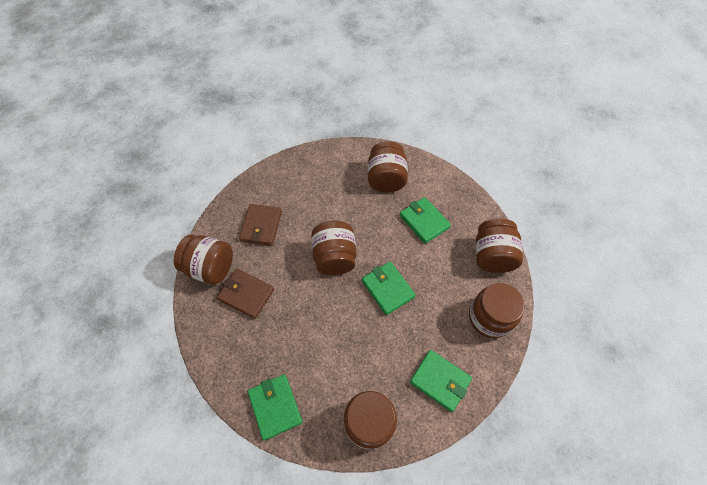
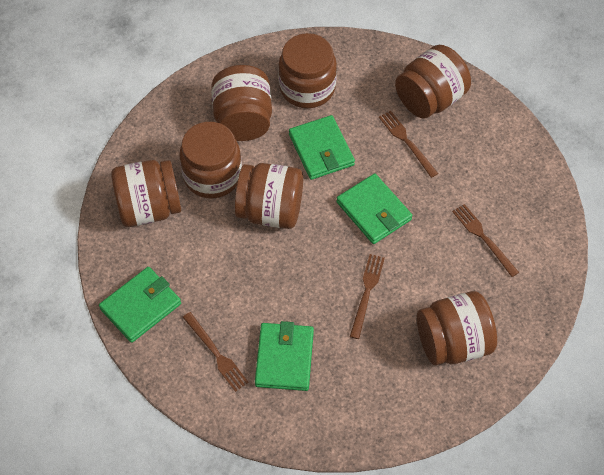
brown fork: 0 -> 4
brown jar: 6 -> 7
brown wallet: 2 -> 0

